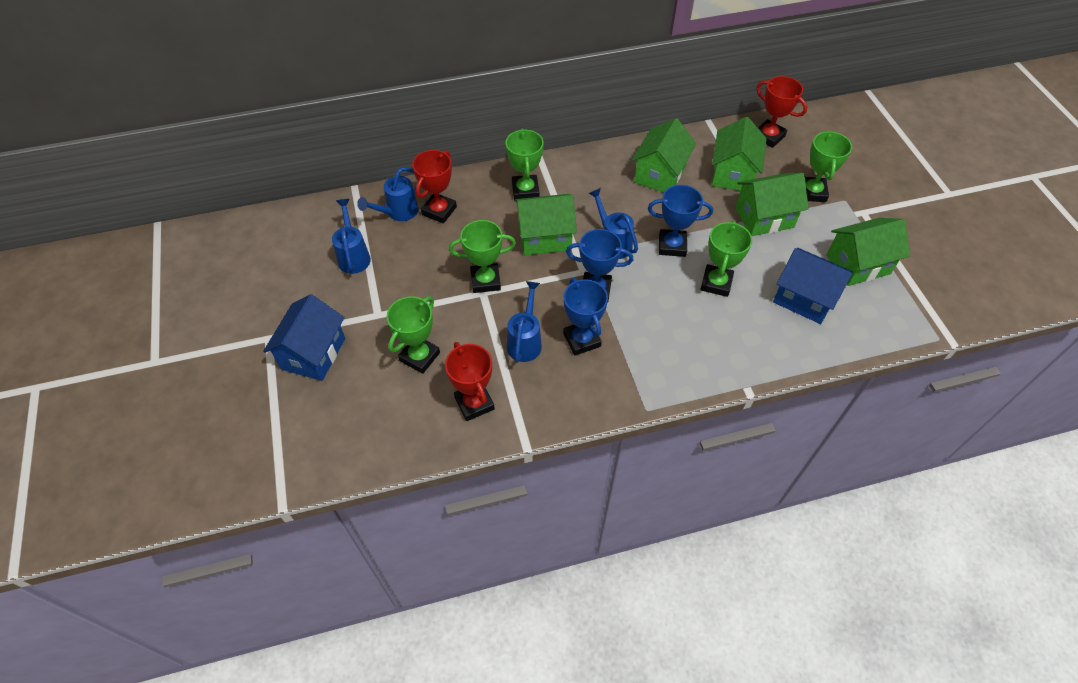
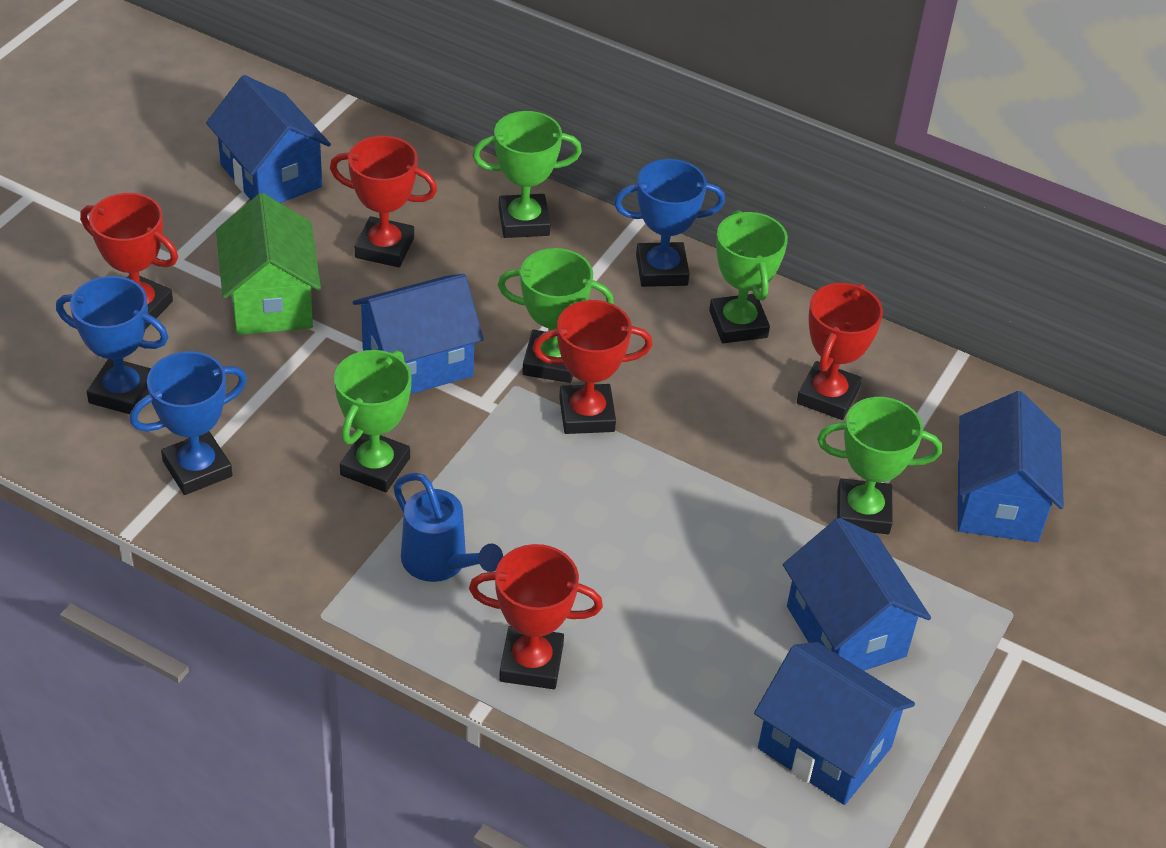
blue house: 2 -> 5
blue watering can: 4 -> 1
green house: 5 -> 1
red trophy: 3 -> 5

